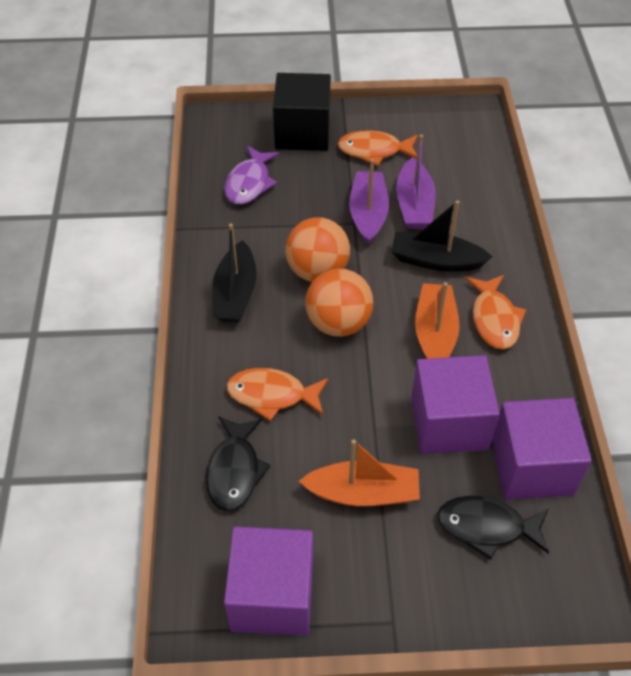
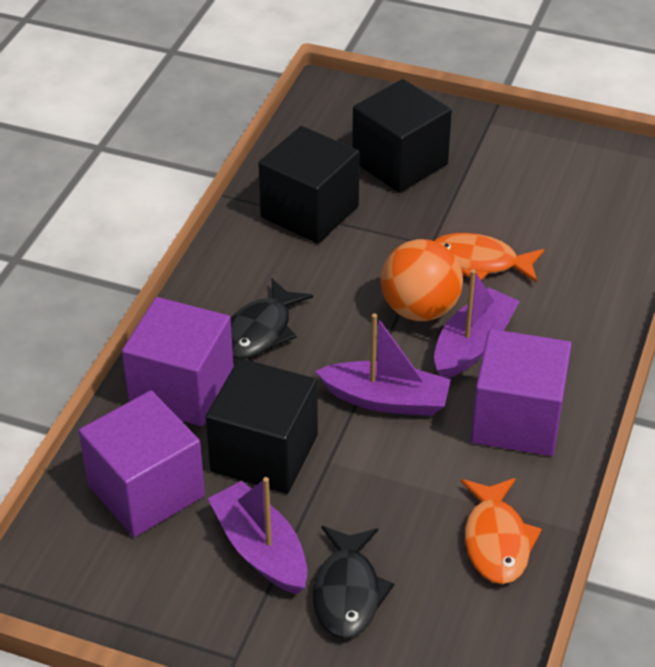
black boat: 2 -> 0
black cube: 1 -> 3
orange ball: 2 -> 1
orange boat: 2 -> 0
orange fish: 3 -> 2
purple boat: 2 -> 3
purple fish: 1 -> 0

